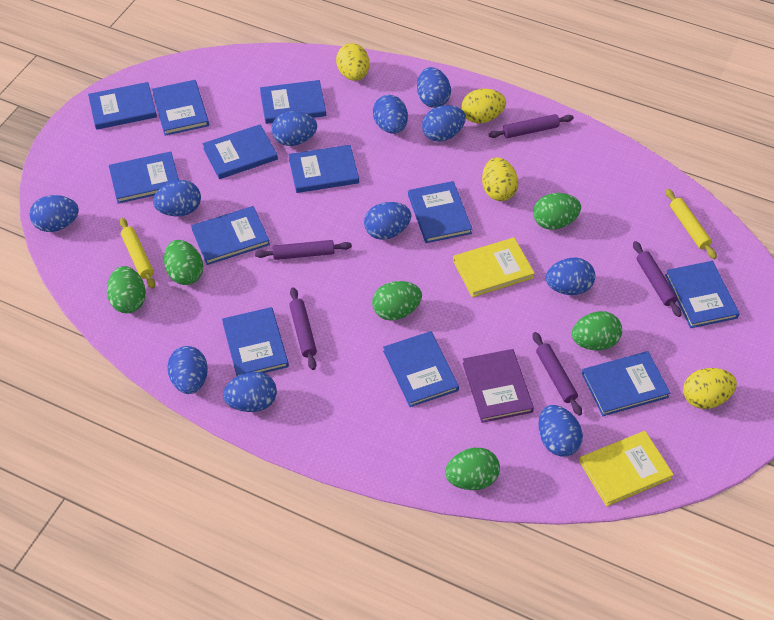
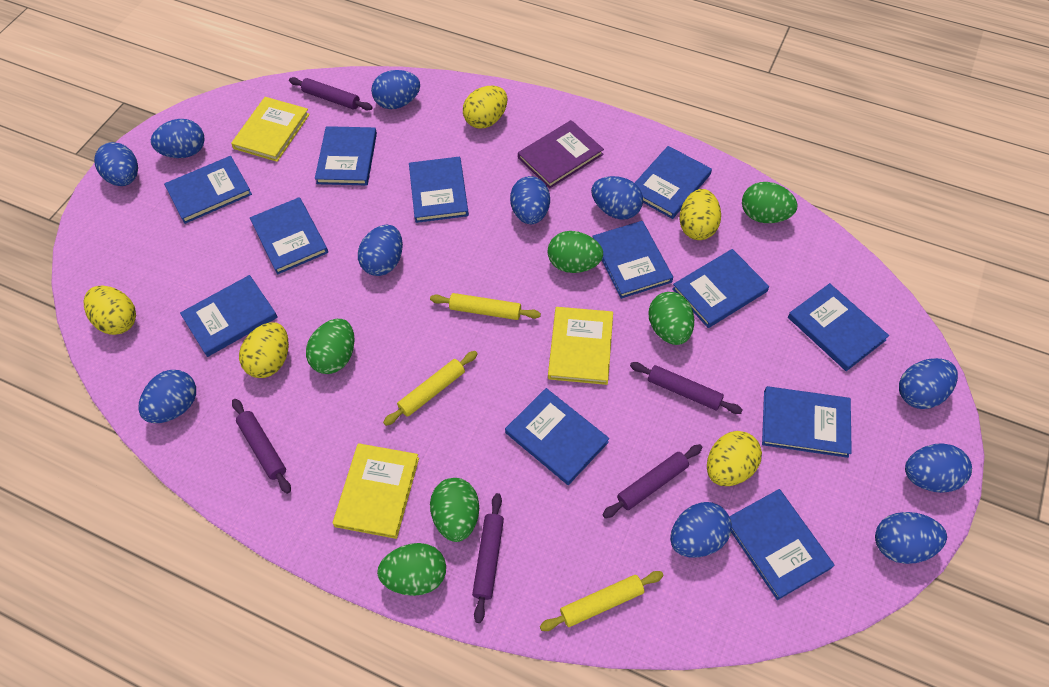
yellow book: 2 -> 3
yellow egg: 4 -> 5
yellow rolling pin: 2 -> 3

